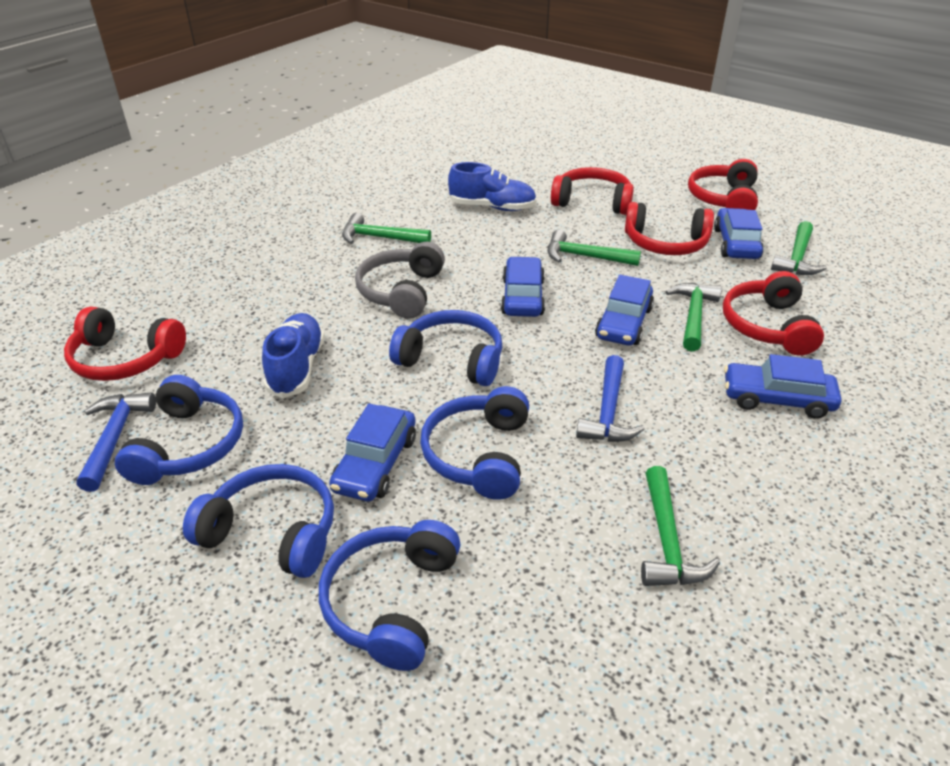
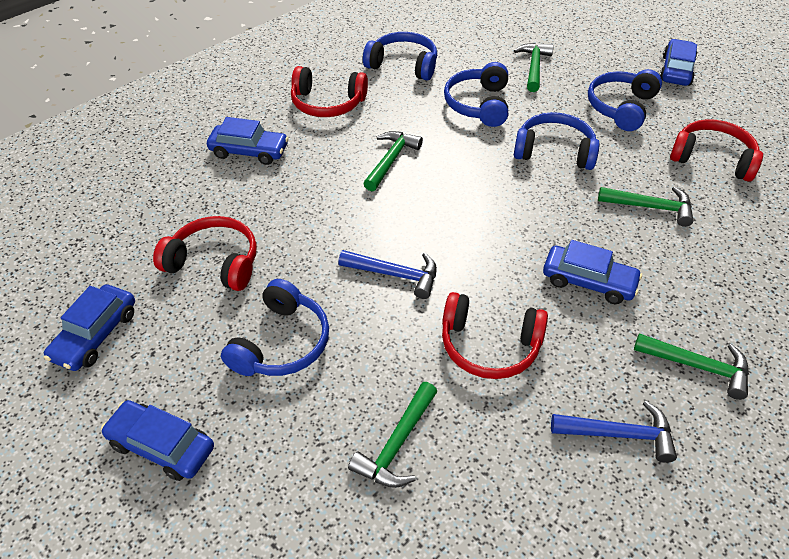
blue shoe: 2 -> 0
grey headphones: 1 -> 0
red headphones: 5 -> 4

